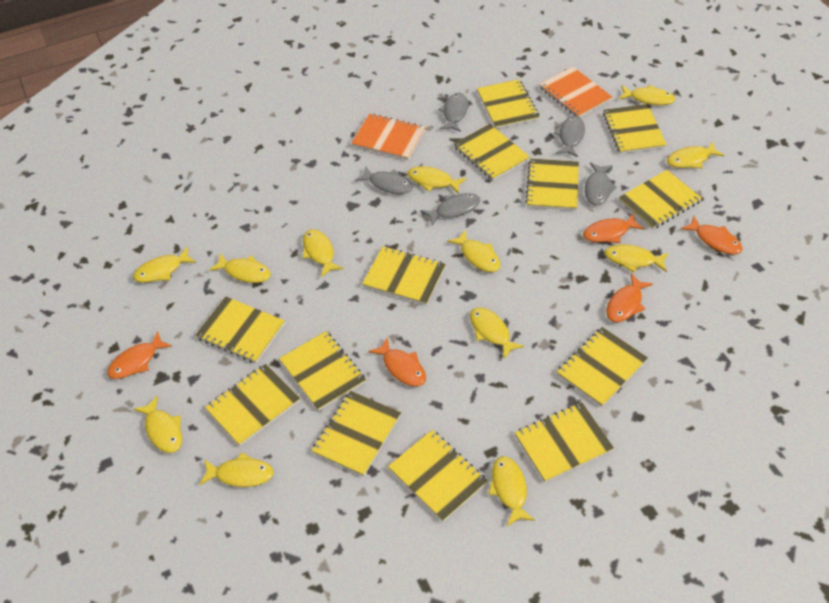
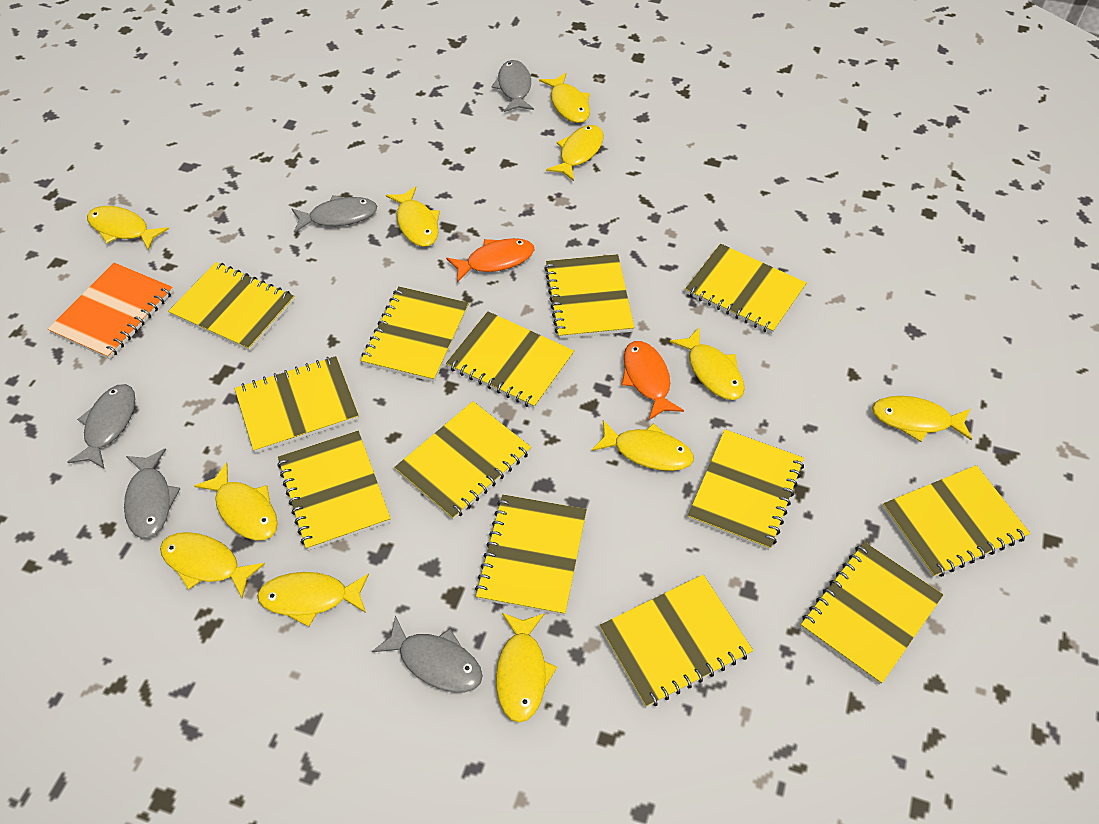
orange fish: 5 -> 2
orange notebook: 2 -> 1
yellow fish: 12 -> 11

